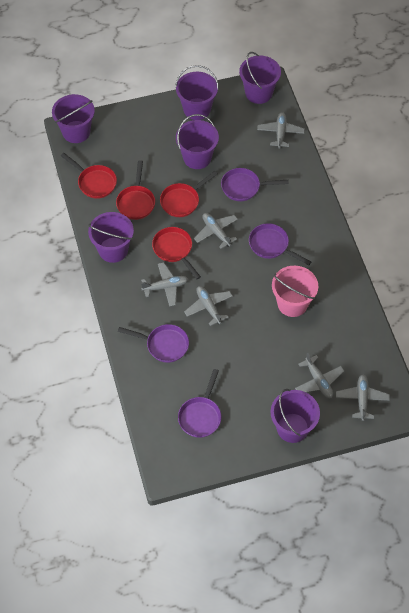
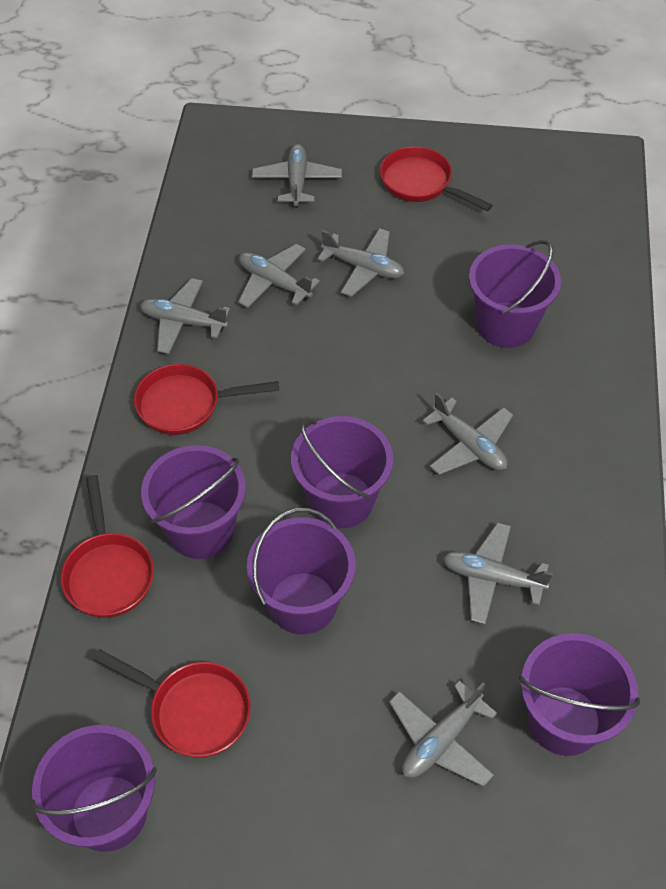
grey plane: 6 -> 7
pink bucket: 1 -> 0
purple pan: 4 -> 0

